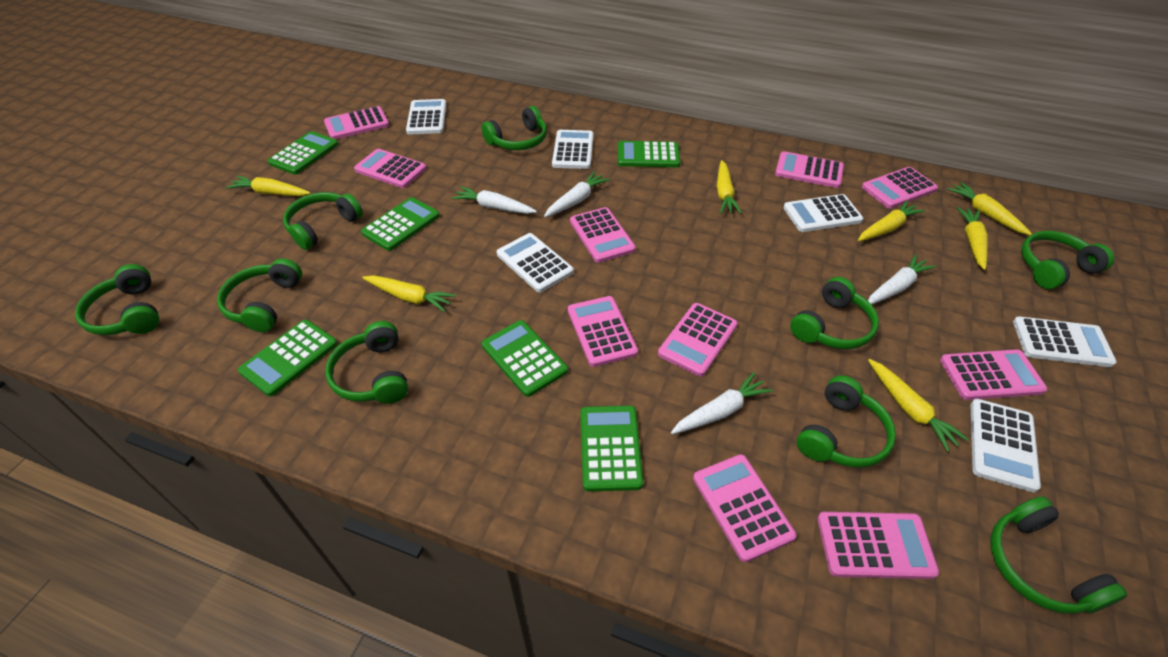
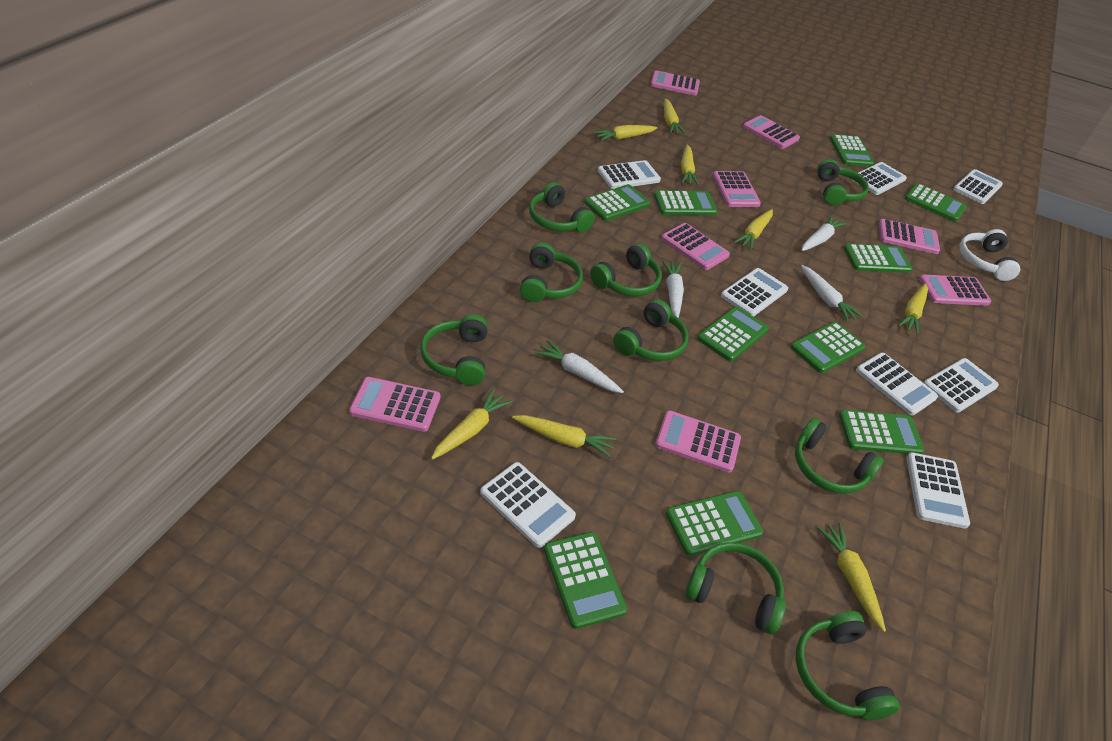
green calculator: 6 -> 10
pink calculator: 10 -> 8
white calculator: 6 -> 8
white headphones: 0 -> 1
yellow carrot: 7 -> 8

